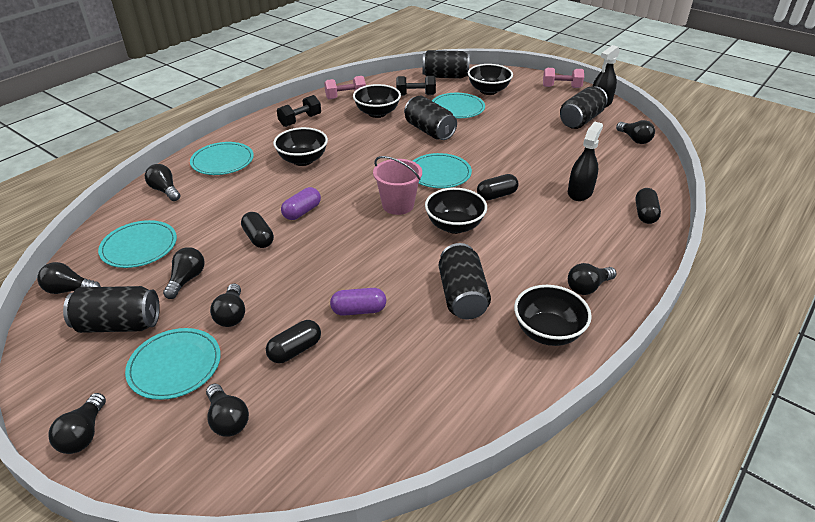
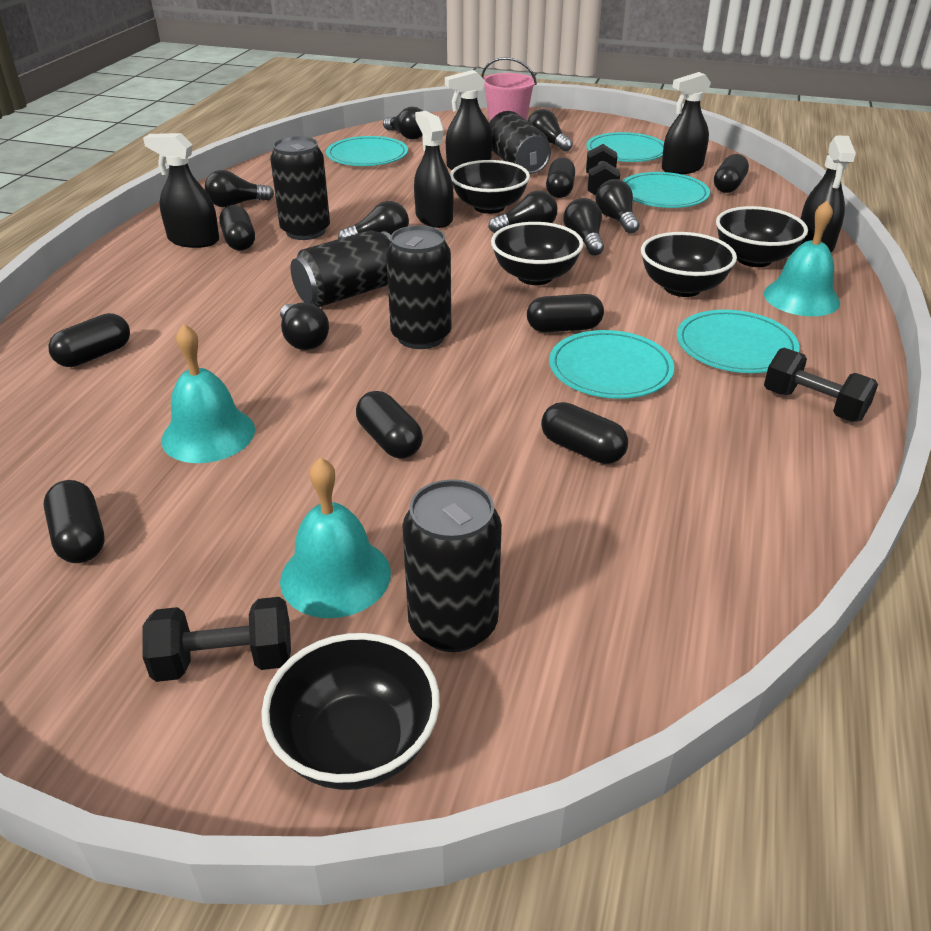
black capsule: 4 -> 8
black dumbbell: 2 -> 3
black spray bottle: 2 -> 5
pink dumbbell: 2 -> 0
purple capsule: 2 -> 0
turquoise bell: 0 -> 3

